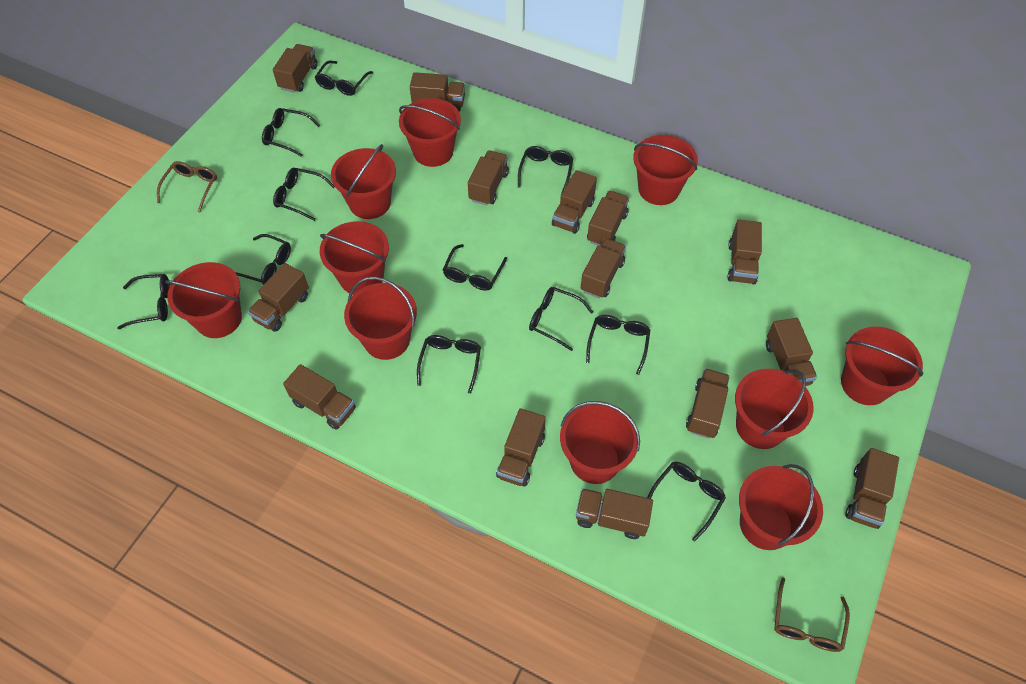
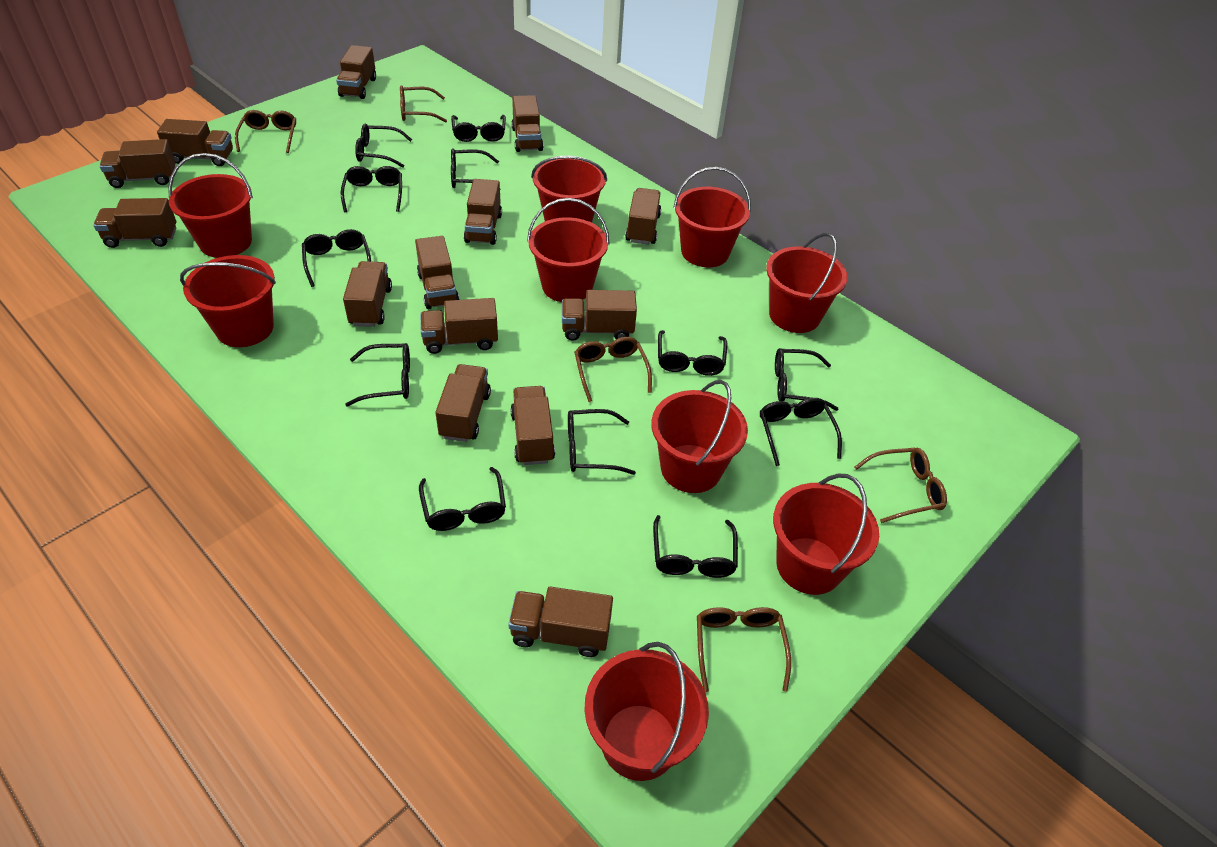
black glasses: 11 -> 12
brown glasses: 2 -> 5
red bucket: 10 -> 9

